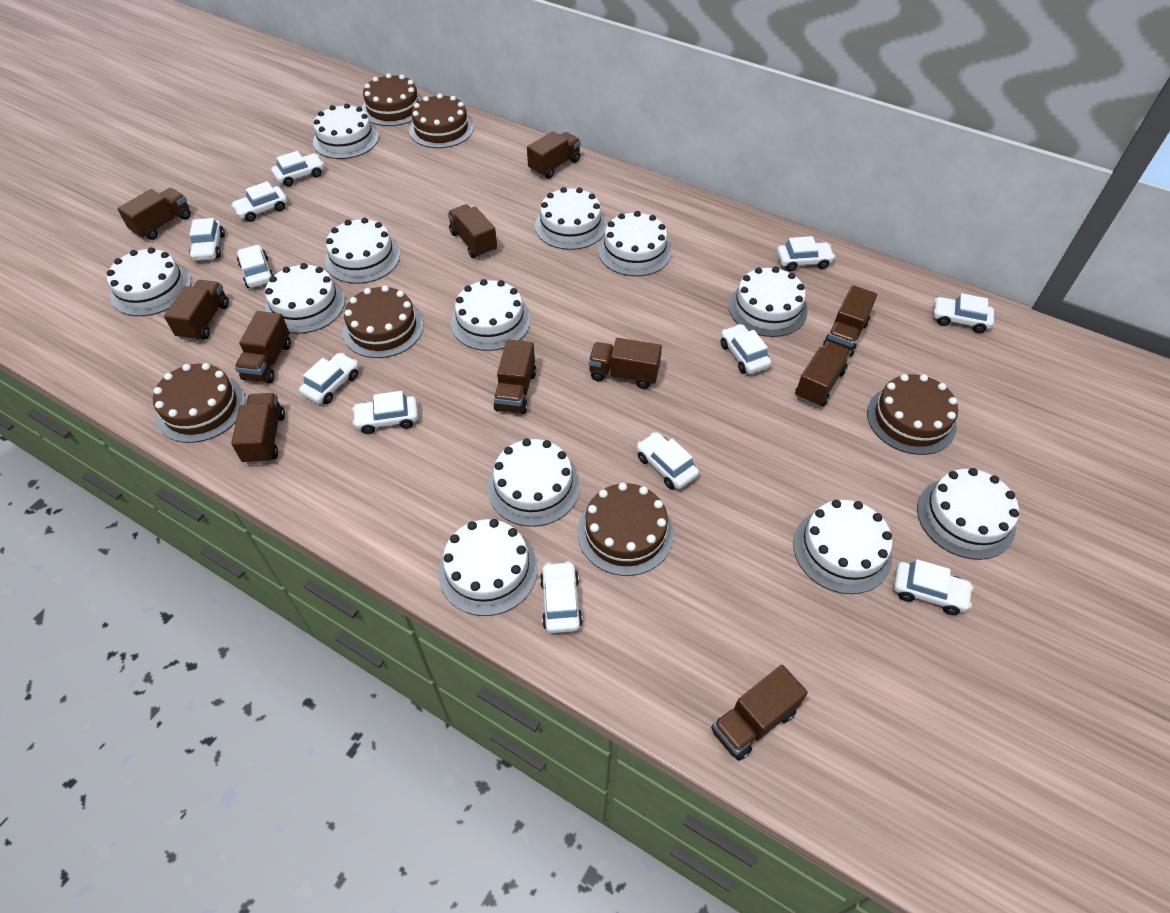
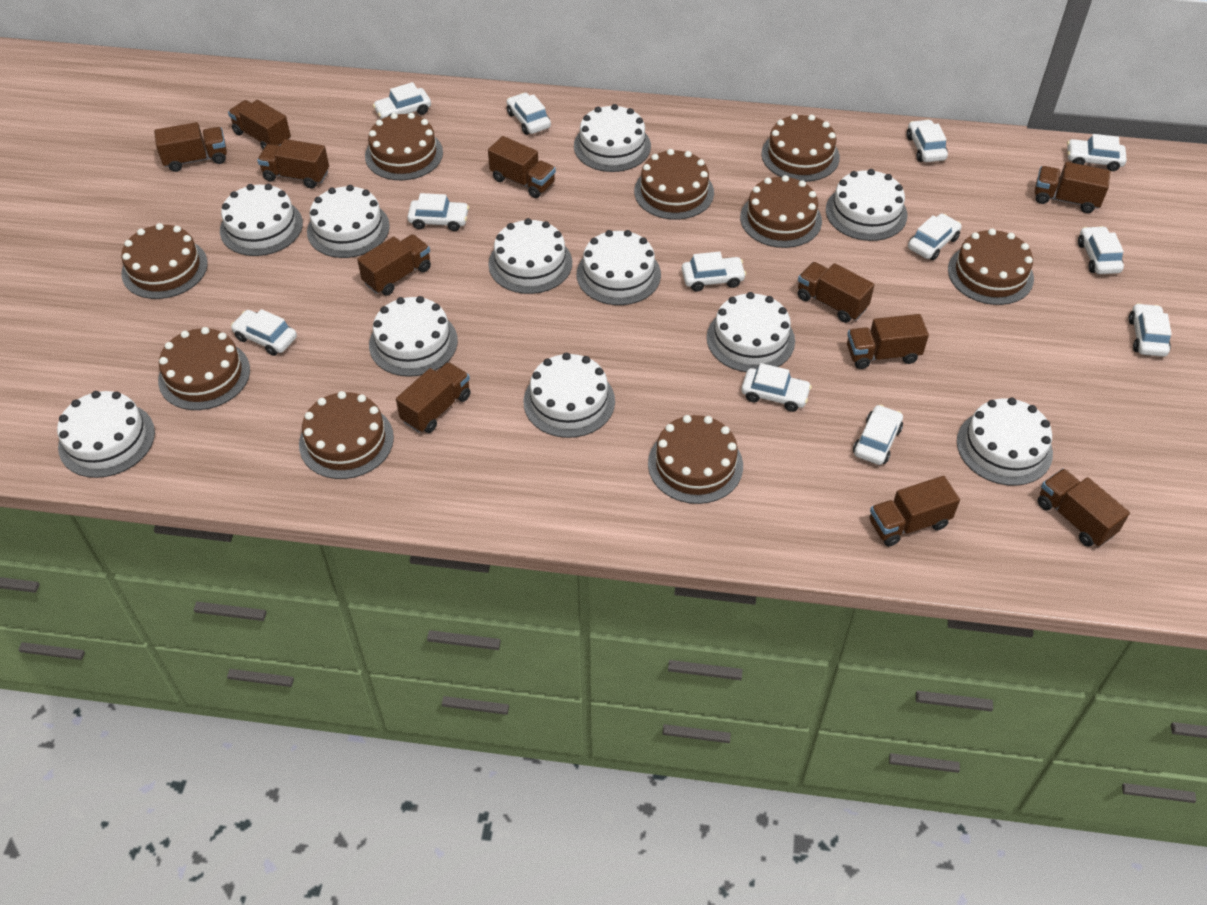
brown cake: 6 -> 9
white cake: 12 -> 11

